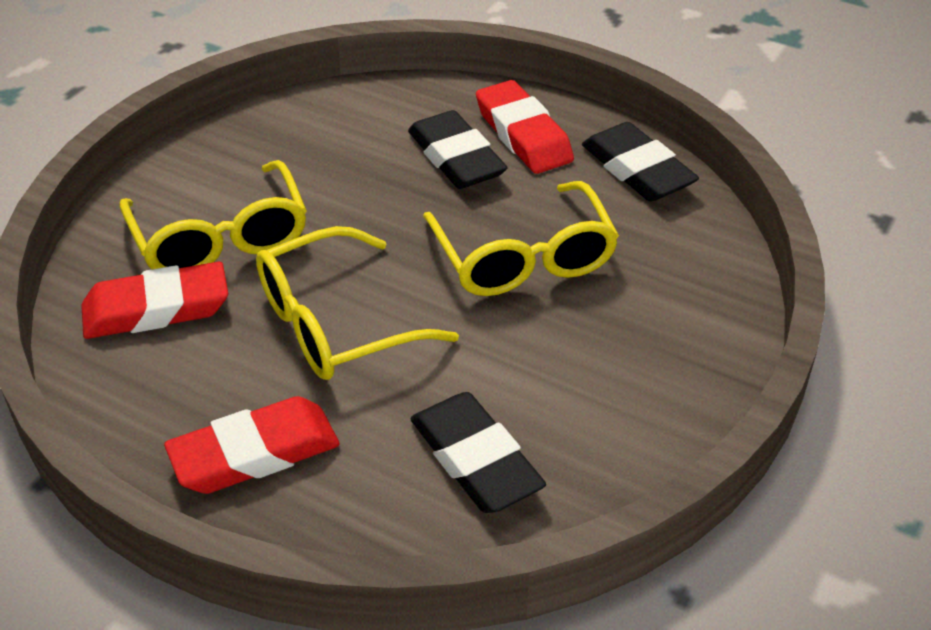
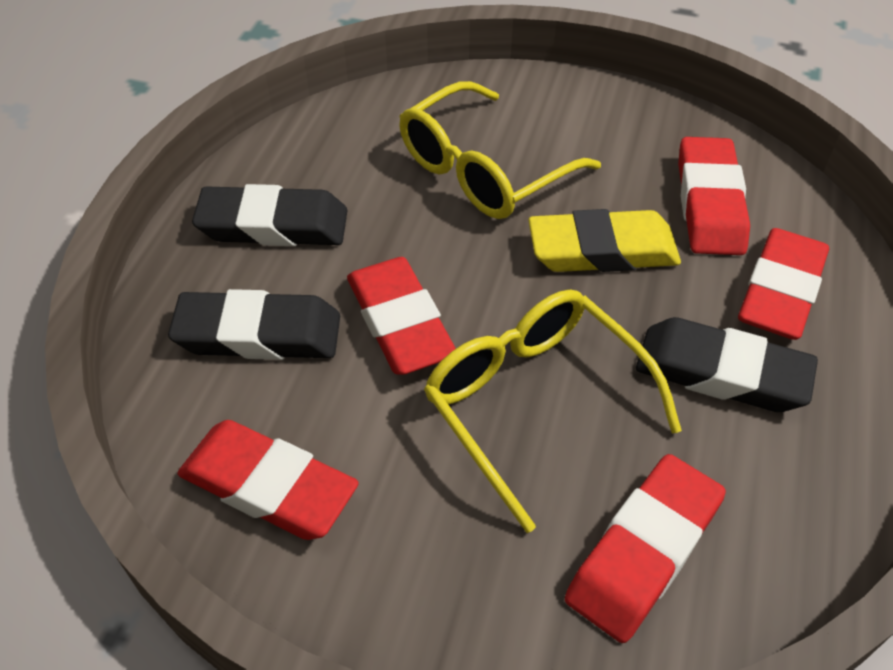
red eraser: 3 -> 5
yellow eraser: 0 -> 1
yellow glasses: 3 -> 2

